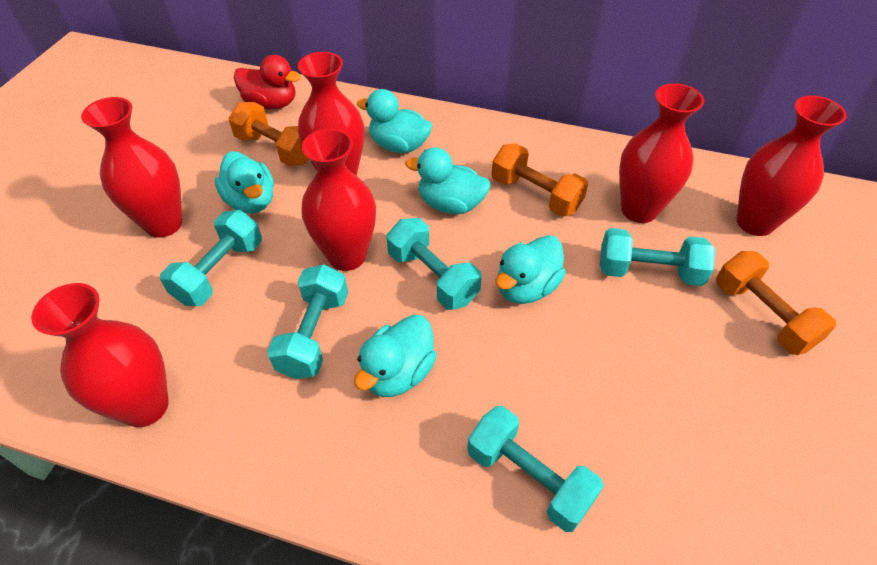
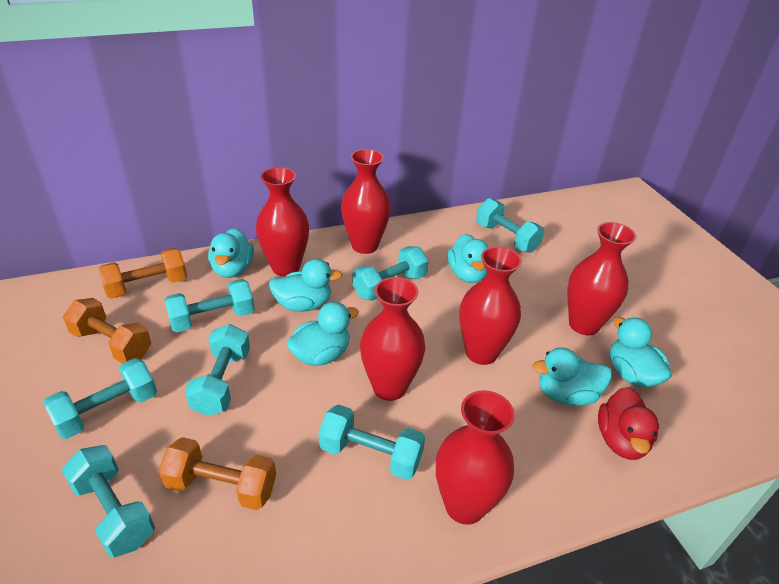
turquoise duck: 5 -> 6
turquoise dumbbell: 5 -> 7

